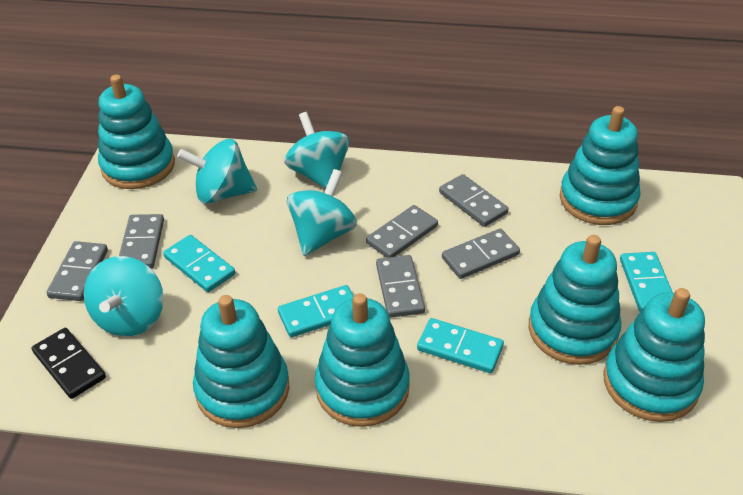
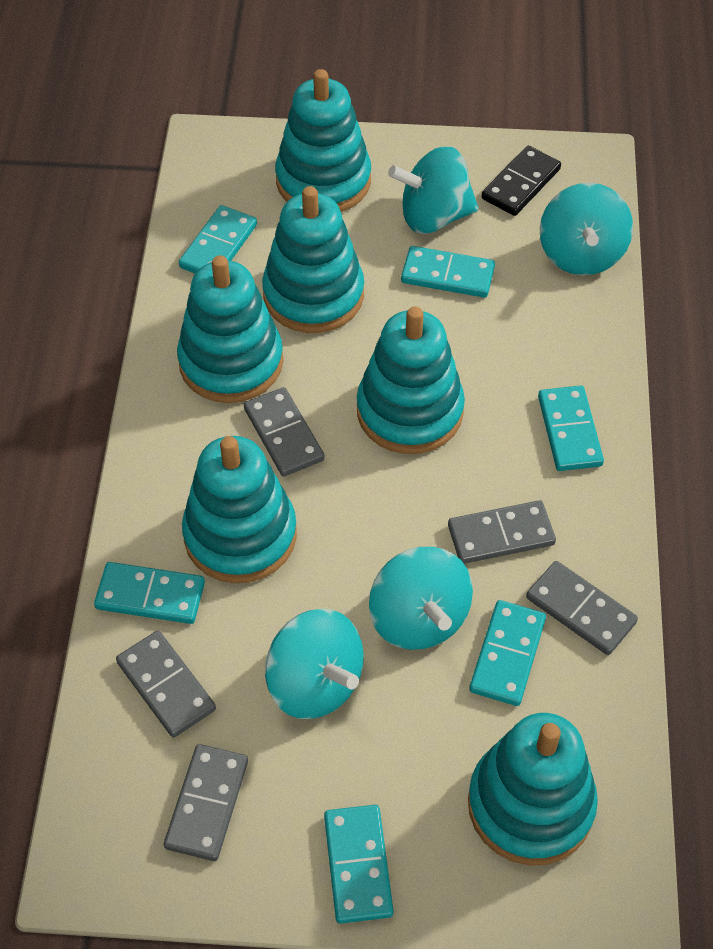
grey domino: 6 -> 5
turquoise domino: 4 -> 6

